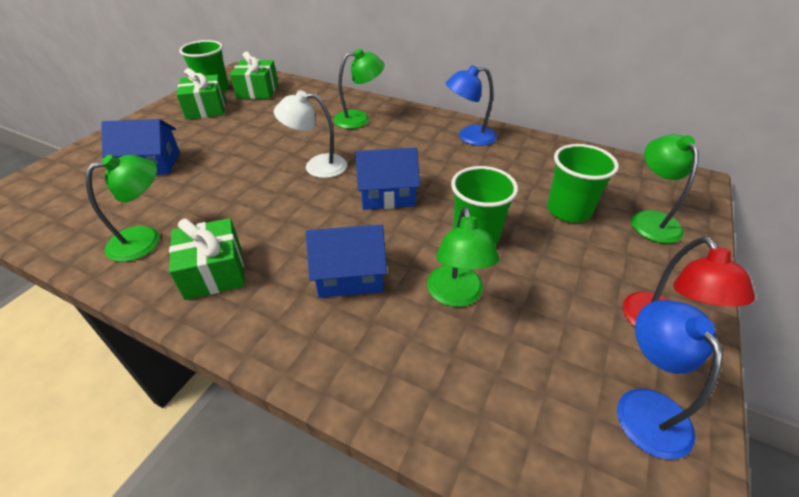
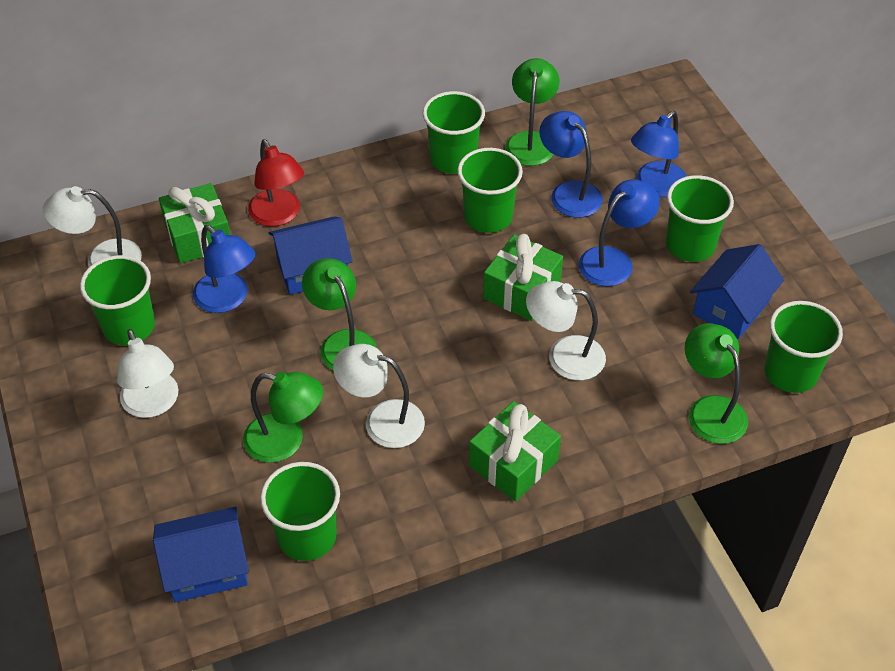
blue lamp: 2 -> 4
green cup: 3 -> 6
white lamp: 1 -> 4

